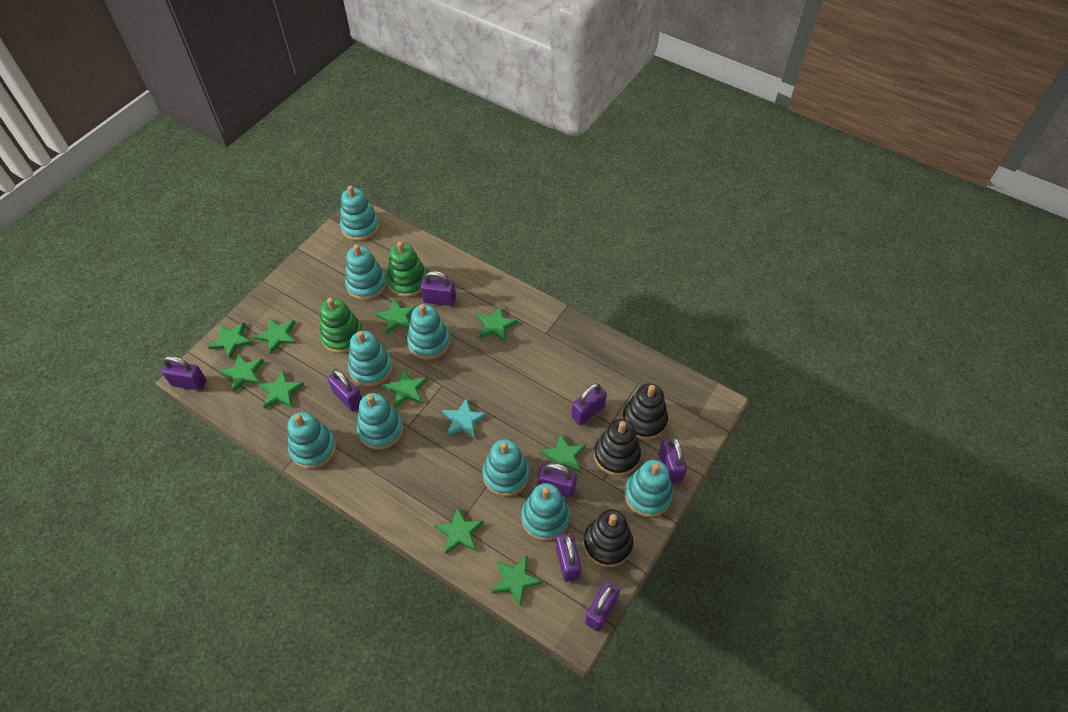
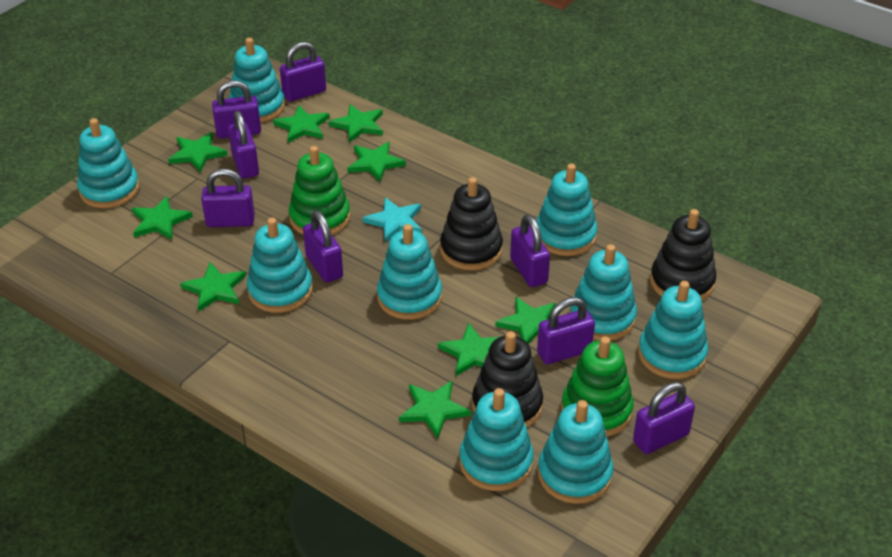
green star: 10 -> 9

